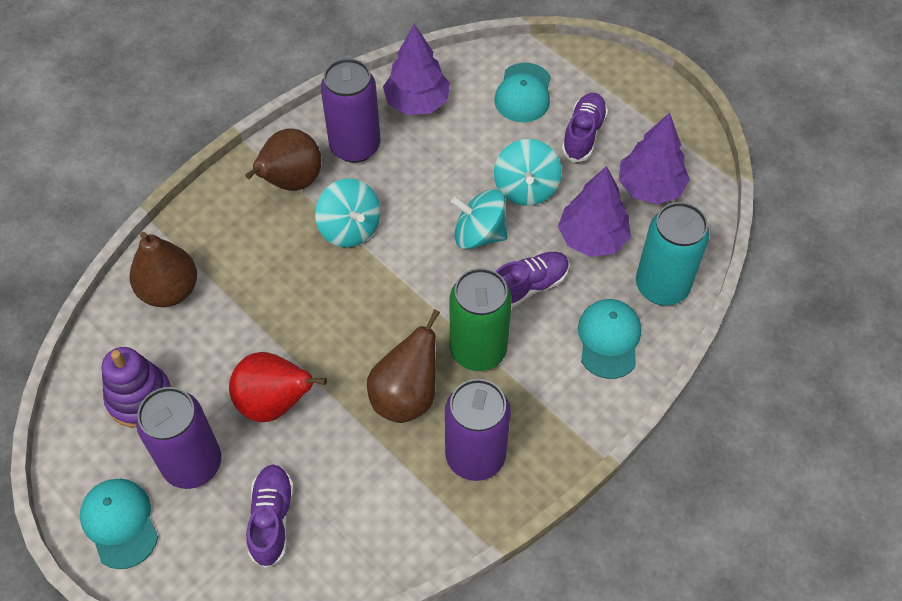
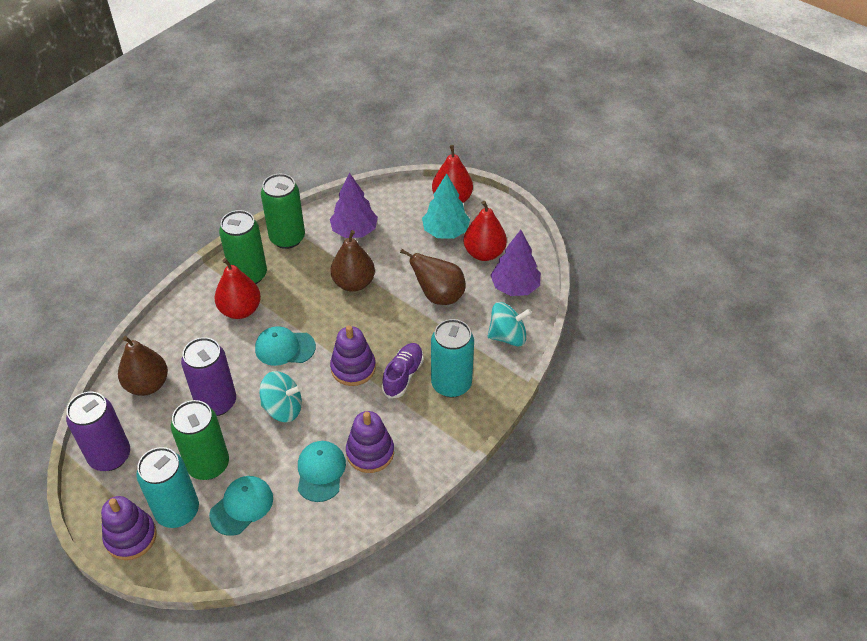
green can: 1 -> 3
purple can: 3 -> 2
purple shoe: 3 -> 1
purple stacking toy: 1 -> 3
purple tree: 3 -> 2
red pear: 1 -> 3
turquoise can: 1 -> 2
turquoise spinning top: 3 -> 2
turquoise tree: 0 -> 1

